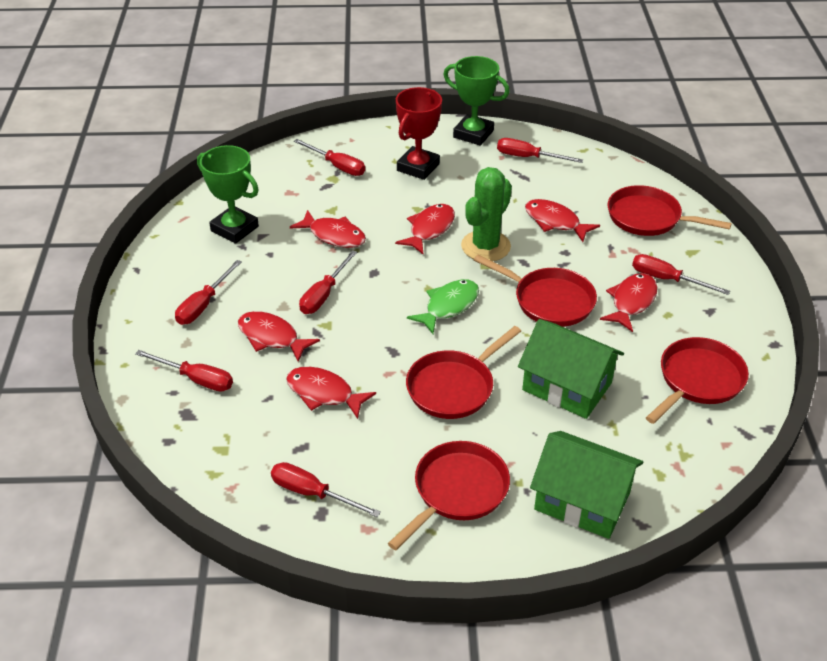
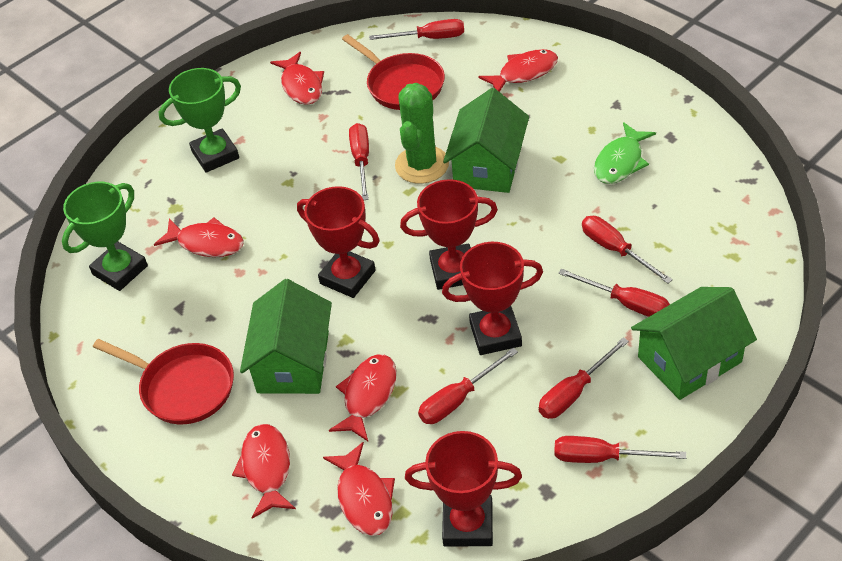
green house: 2 -> 3
red pan: 5 -> 2
red trophy: 1 -> 4

